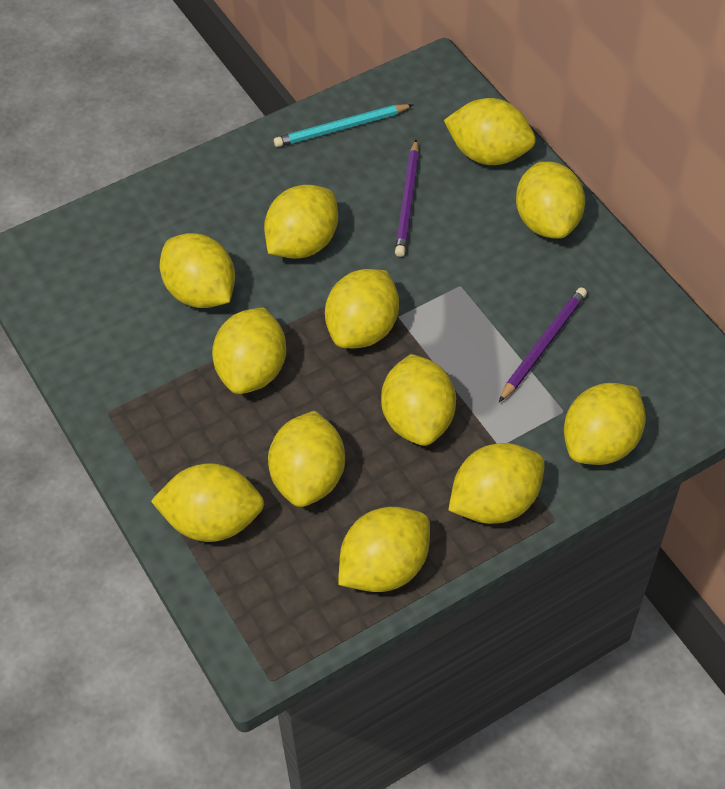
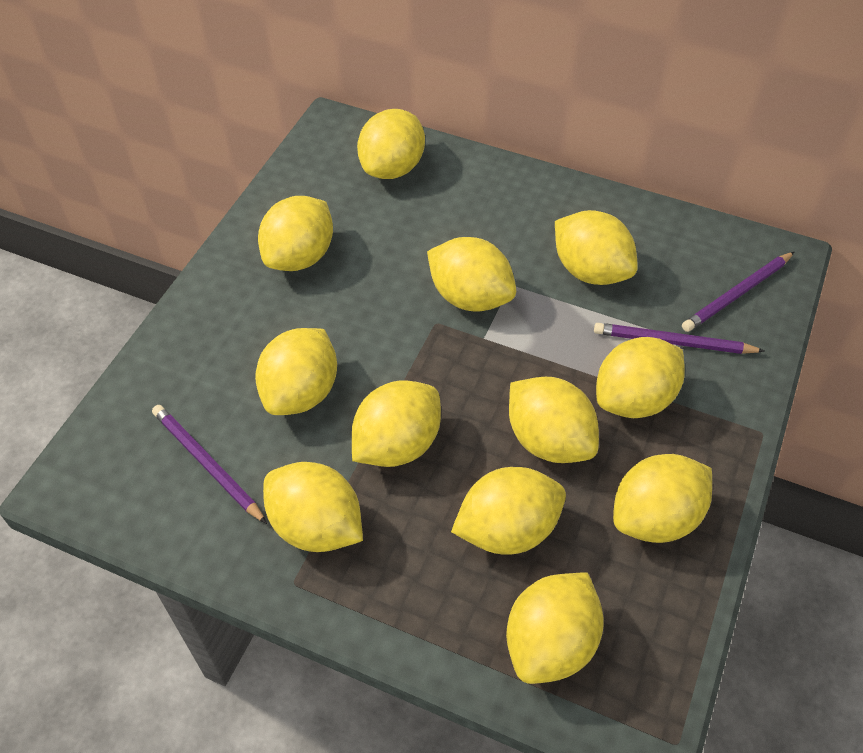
purple pencil: 2 -> 3
turquoise pencil: 1 -> 0

